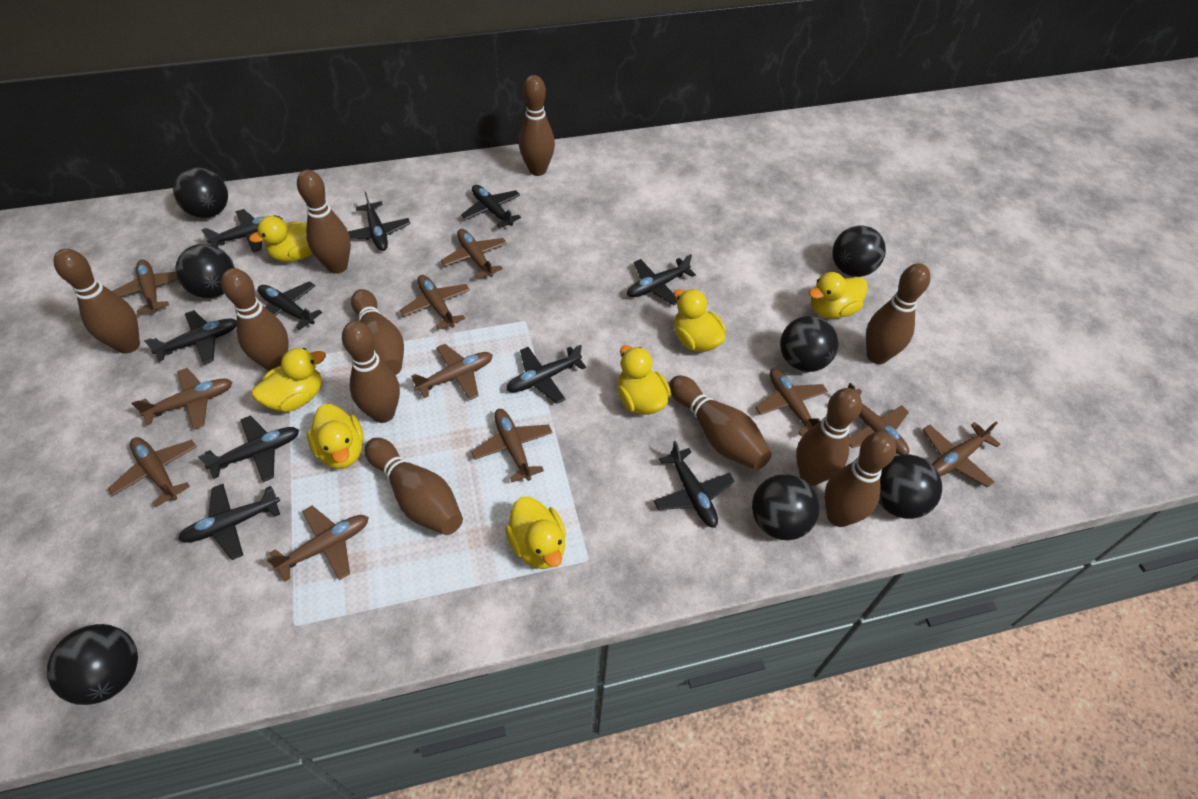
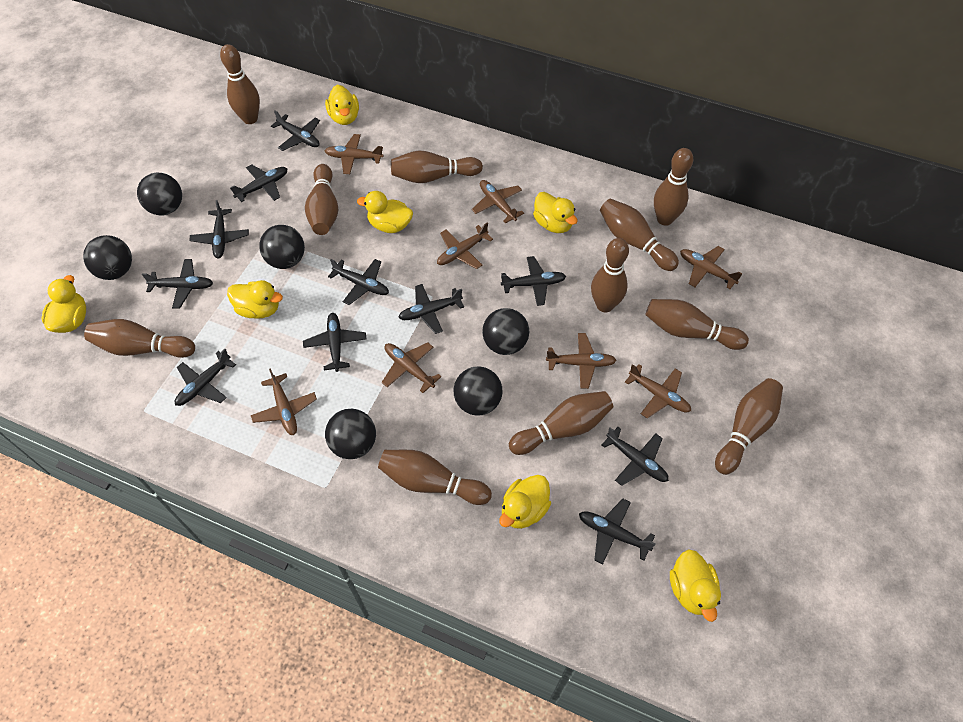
black ball: 7 -> 6
black plane: 10 -> 11
brown plane: 11 -> 8

